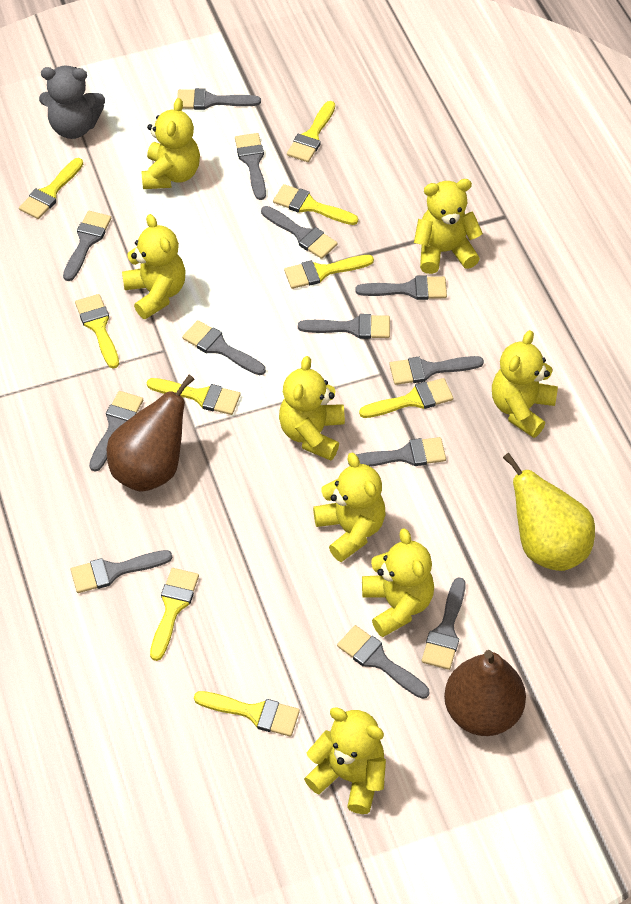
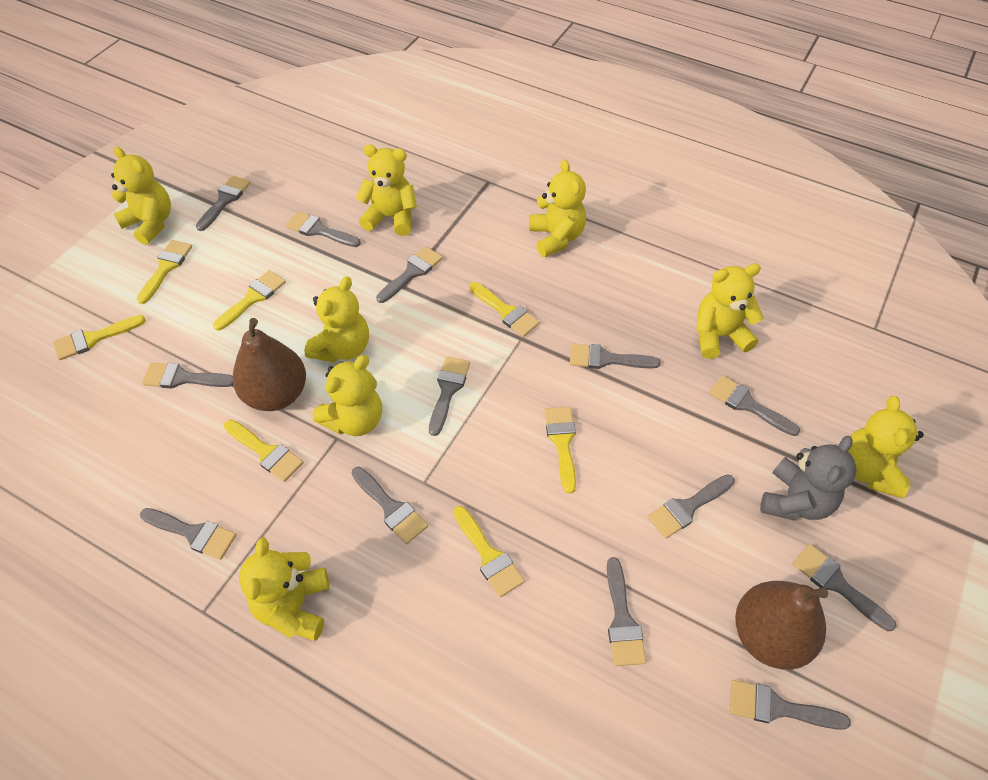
yellow brush: 9 -> 7
yellow pear: 1 -> 0

